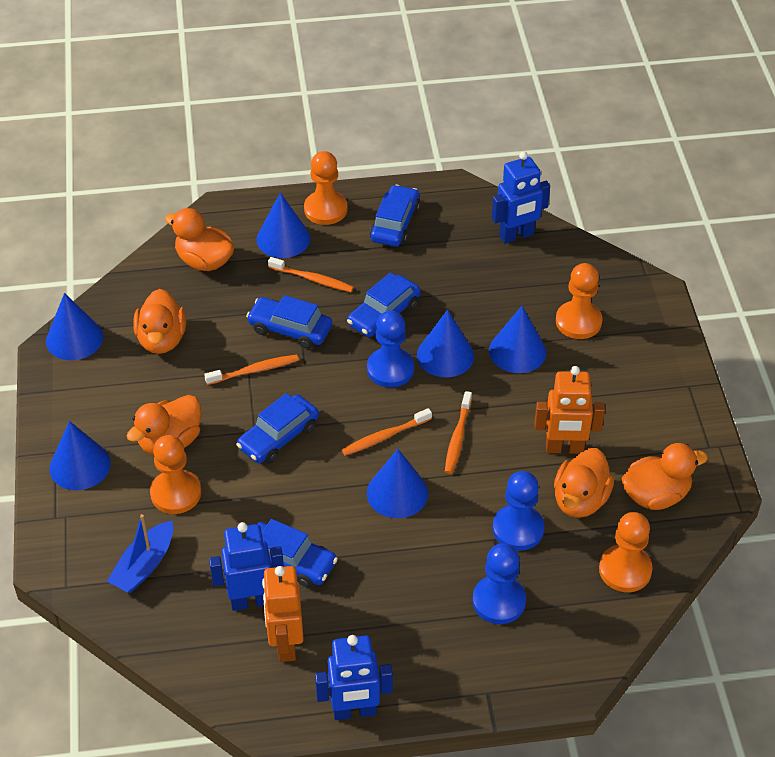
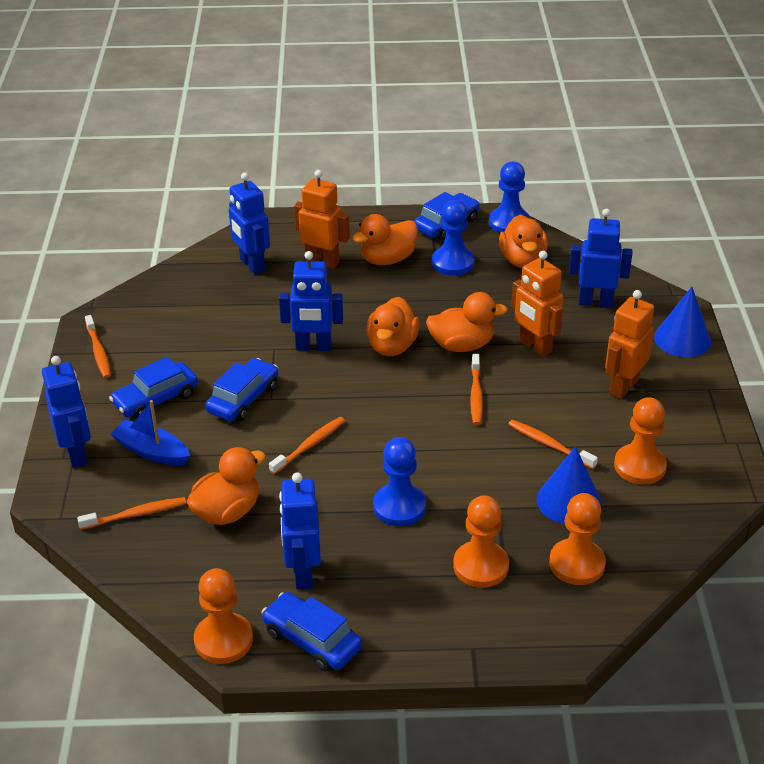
blue car: 5 -> 4
blue cone: 6 -> 2
blue robot: 3 -> 5
orange robot: 2 -> 3
orange toothbrush: 4 -> 5

